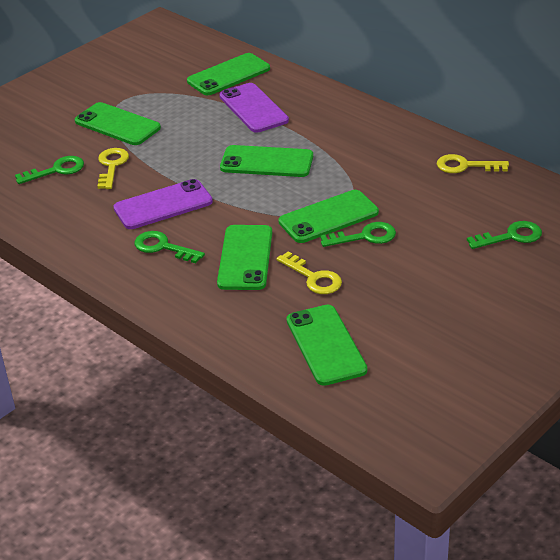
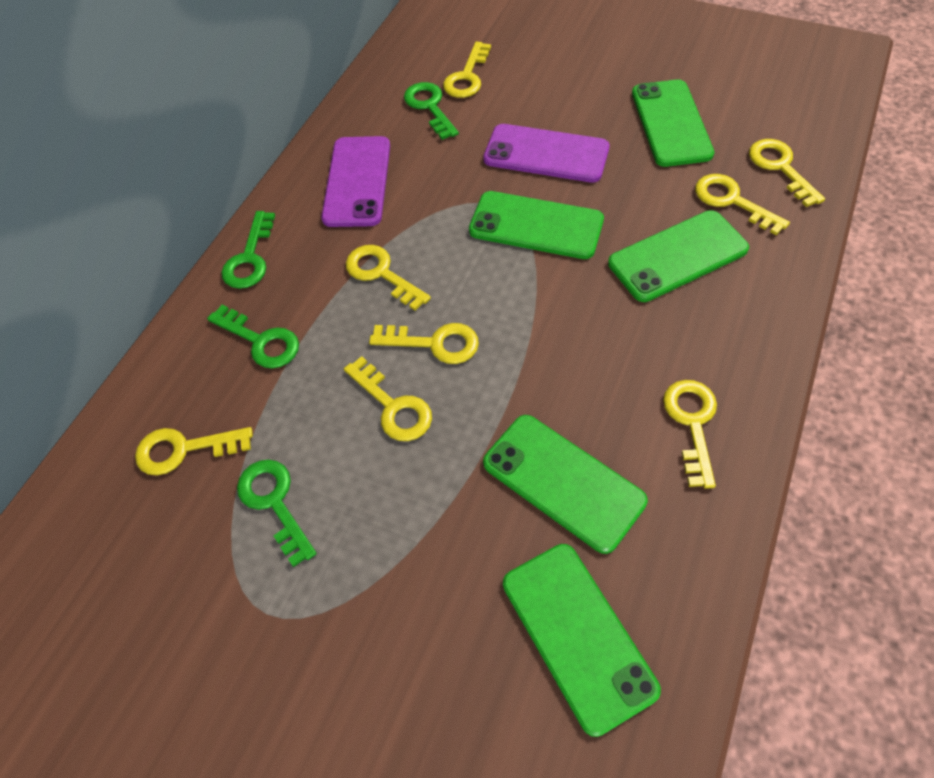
green phone: 6 -> 5
yellow key: 3 -> 8

